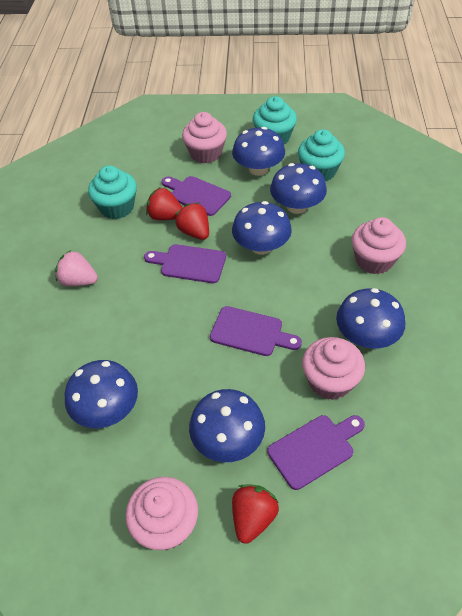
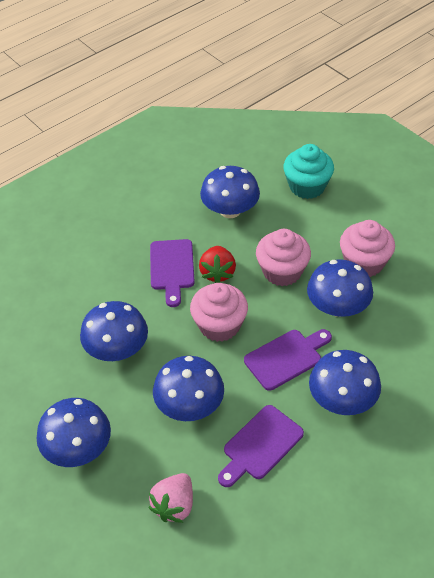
pink cupcake: 4 -> 3
purple cutting board: 4 -> 3
red strawberry: 3 -> 1
turquoise cupcake: 3 -> 1

